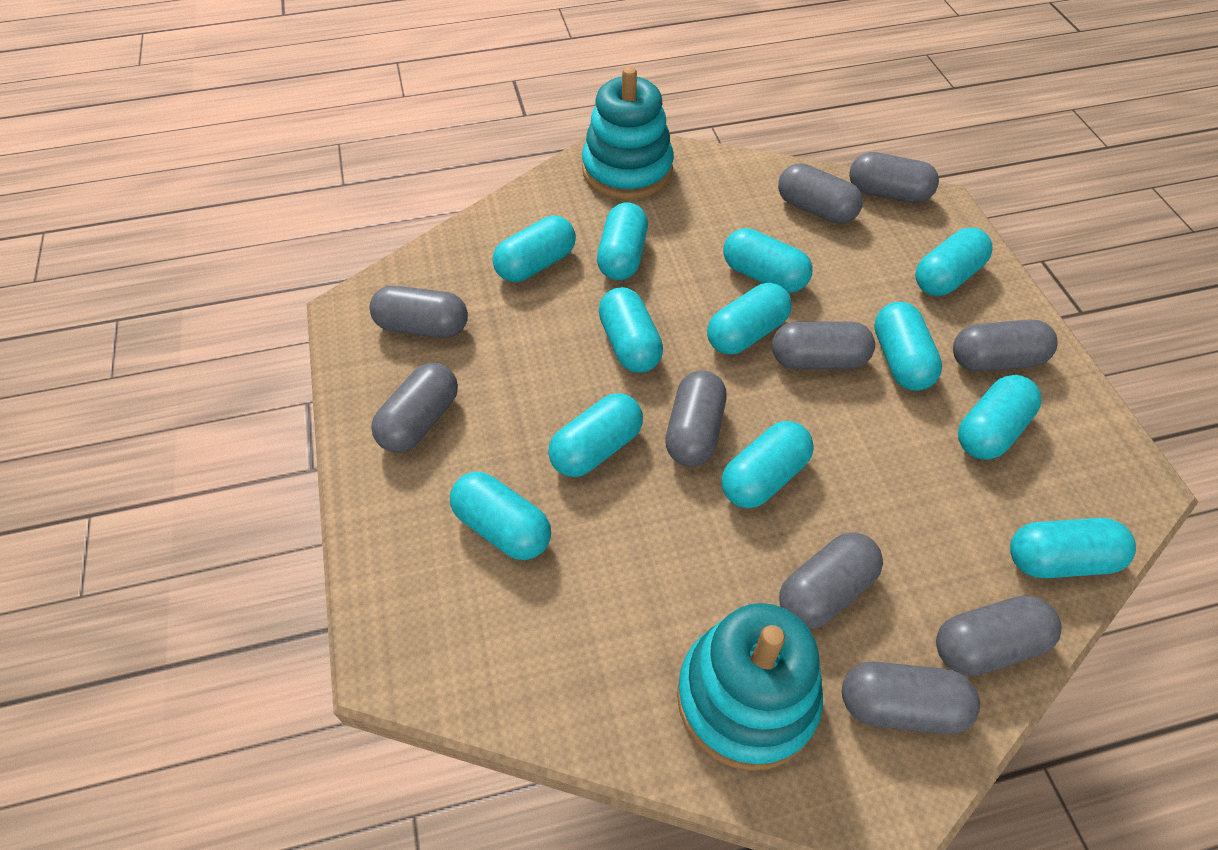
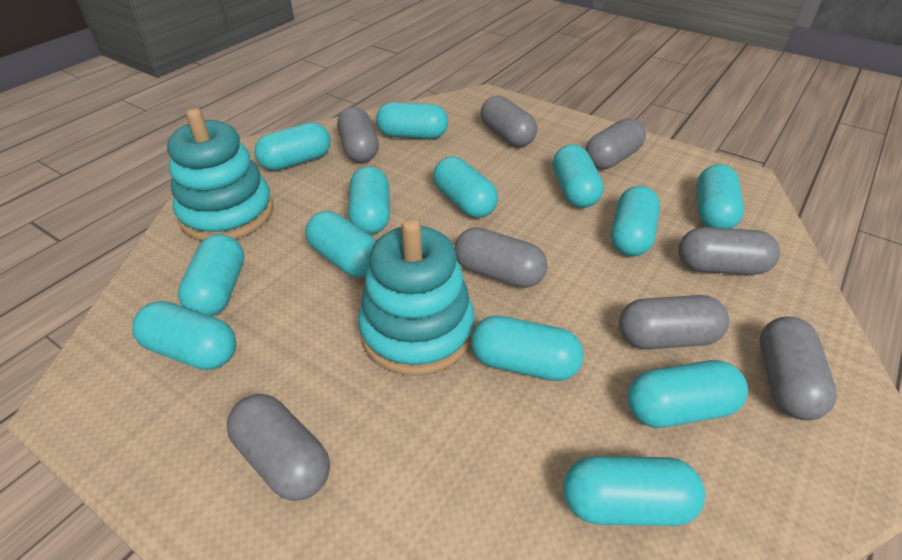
grey capsule: 10 -> 8
turquoise capsule: 12 -> 13

